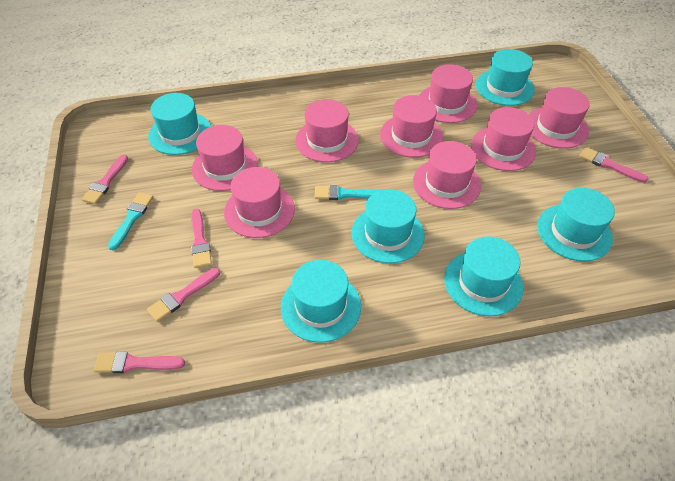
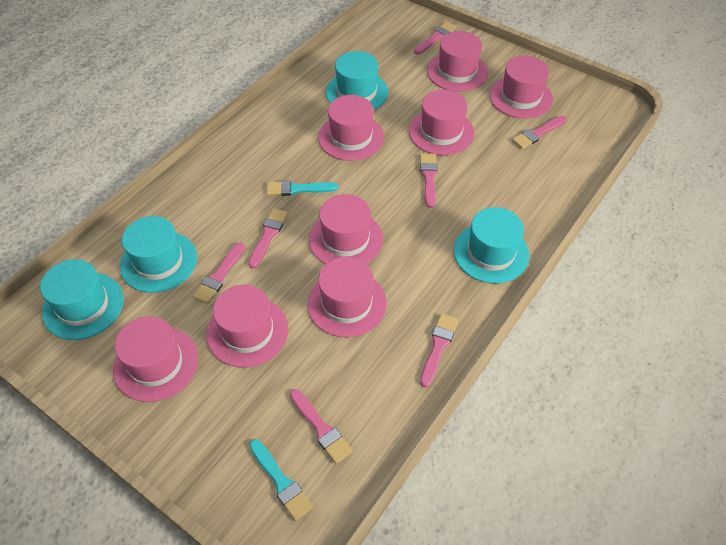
pink brush: 5 -> 7
turquoise hat: 6 -> 4

